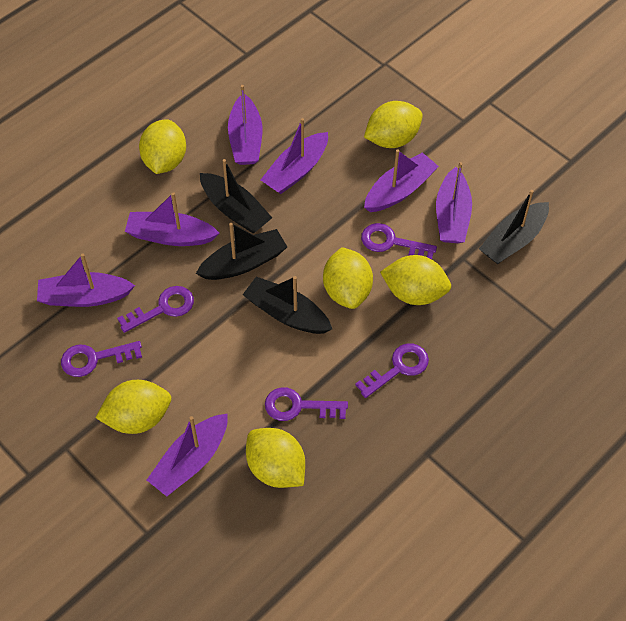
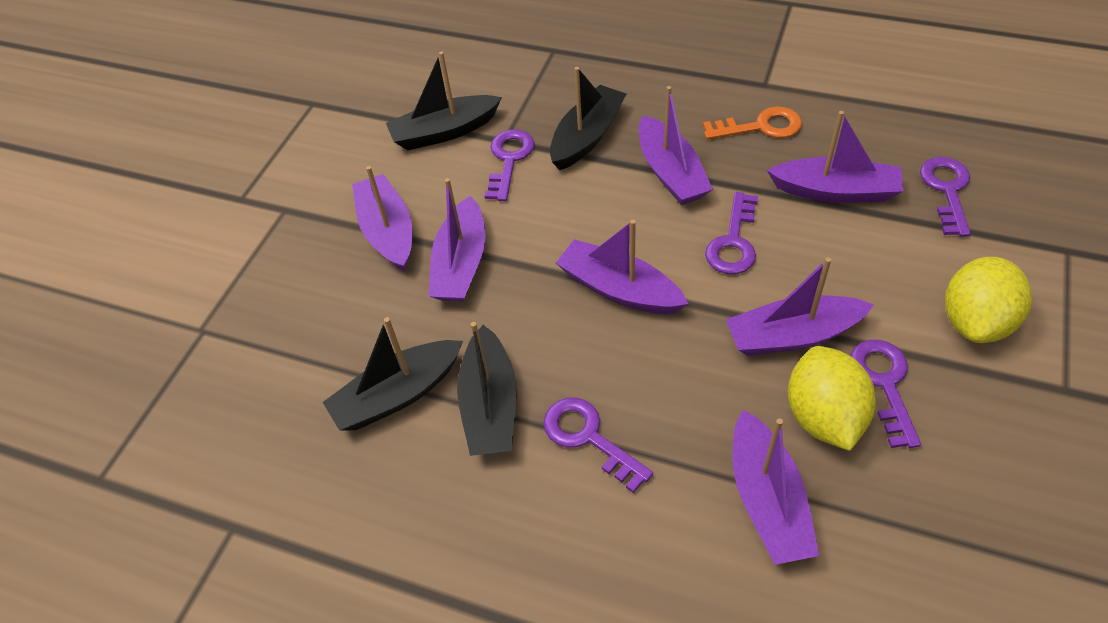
orange key: 0 -> 1
yellow lemon: 6 -> 2

